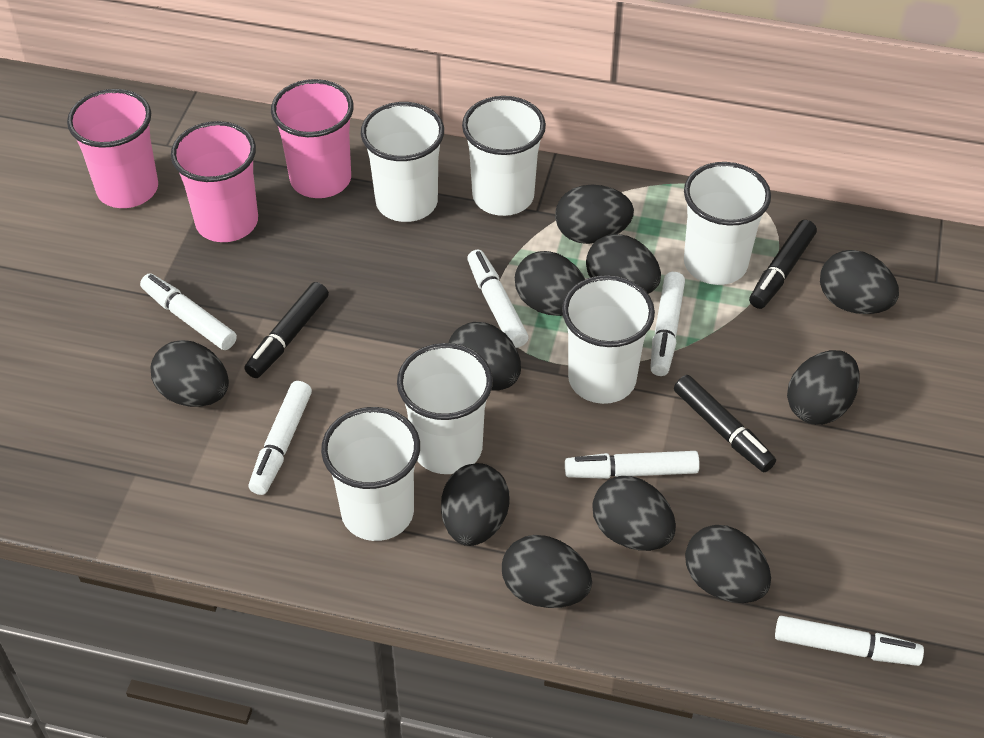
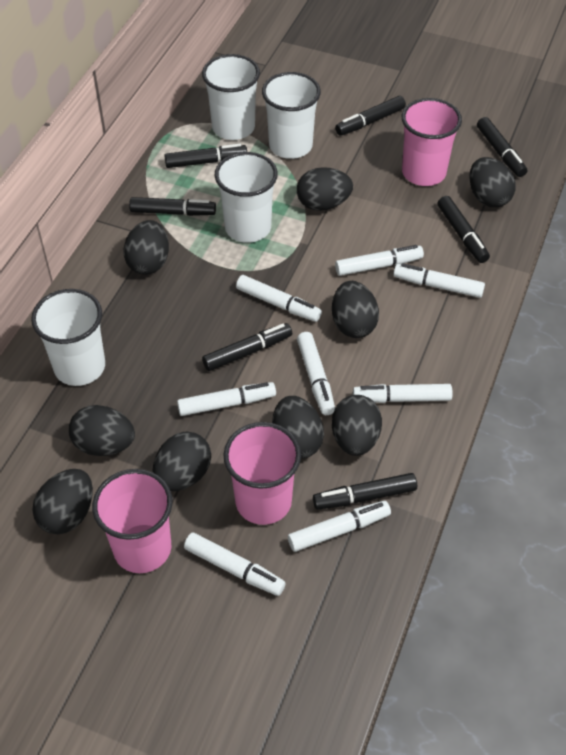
black egg: 11 -> 9
black marker: 3 -> 7
white cup: 6 -> 4
white marker: 6 -> 8

